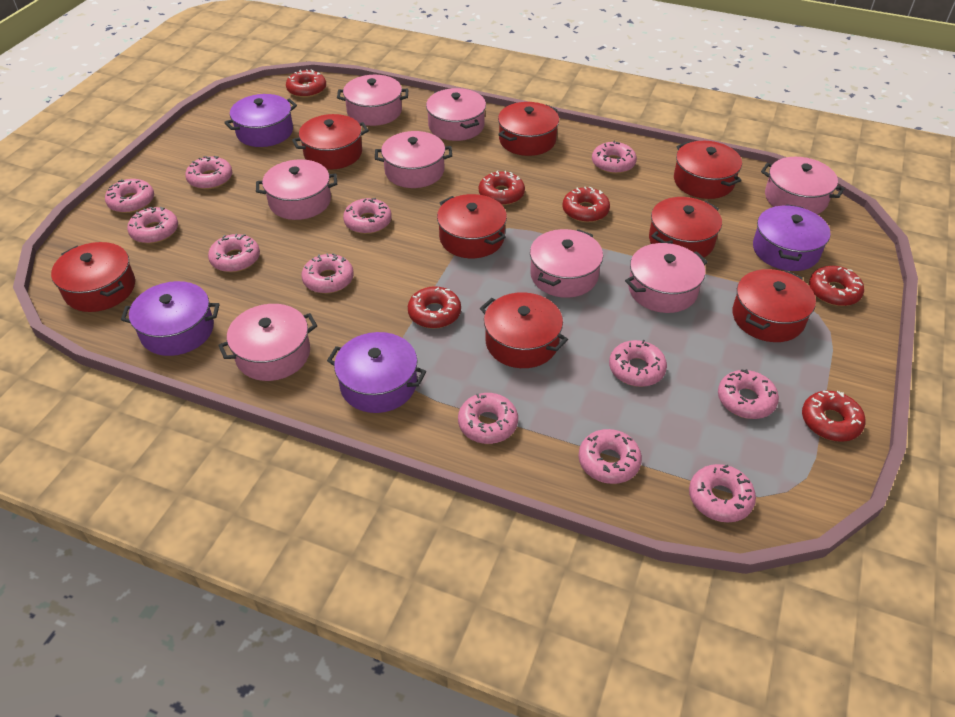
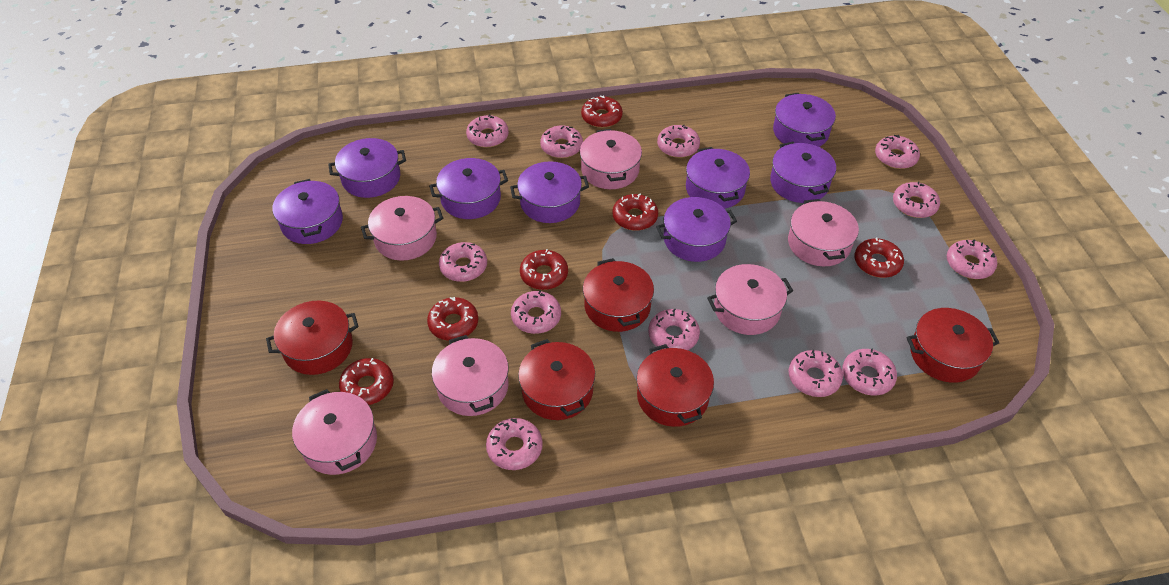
pink pot: 8 -> 6
purple pot: 4 -> 8
red pot: 8 -> 5

